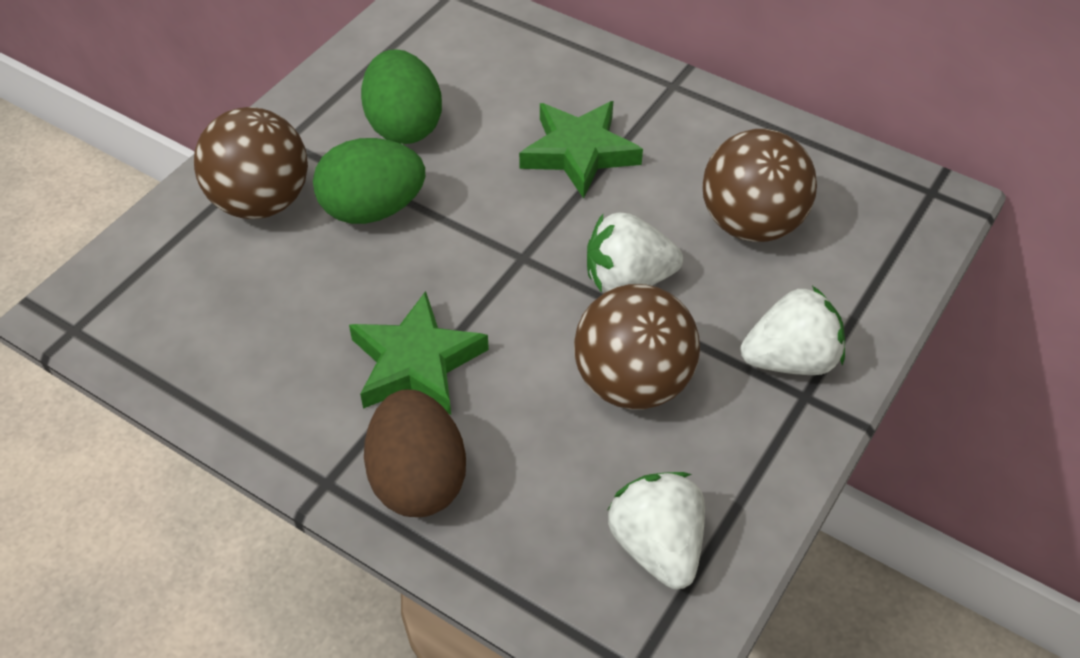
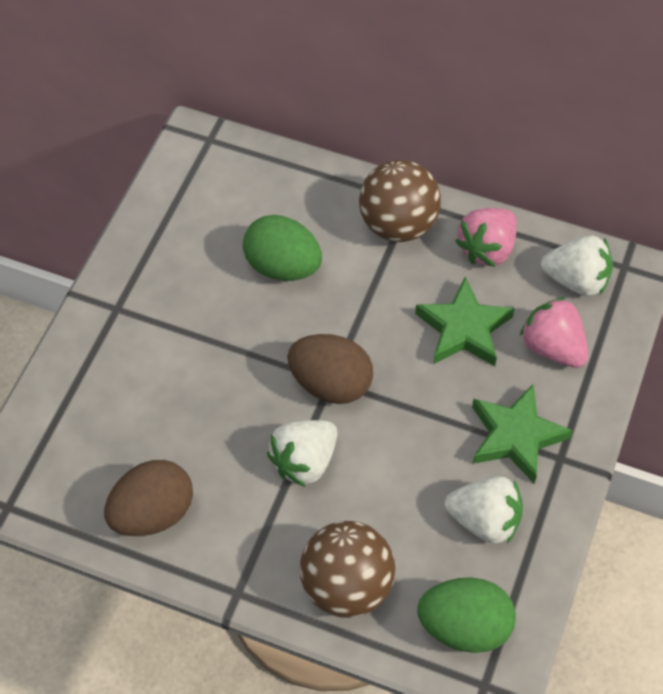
brown ball: 3 -> 2
brown egg: 1 -> 2
pink strawberry: 0 -> 2

